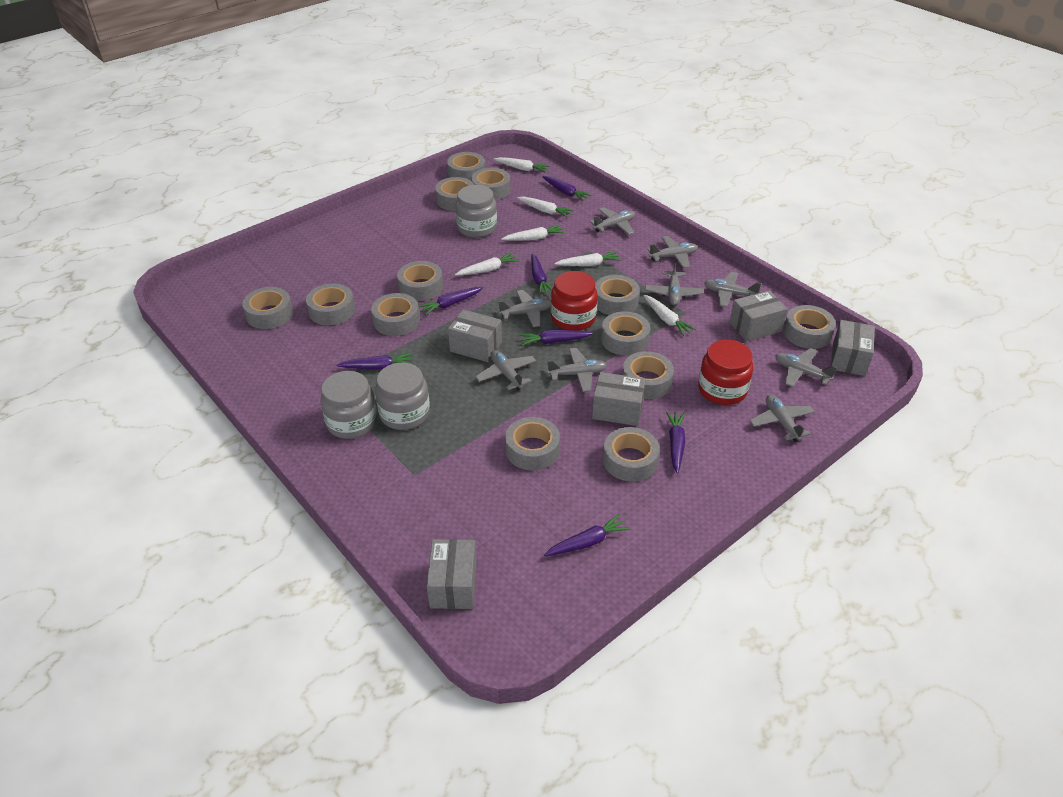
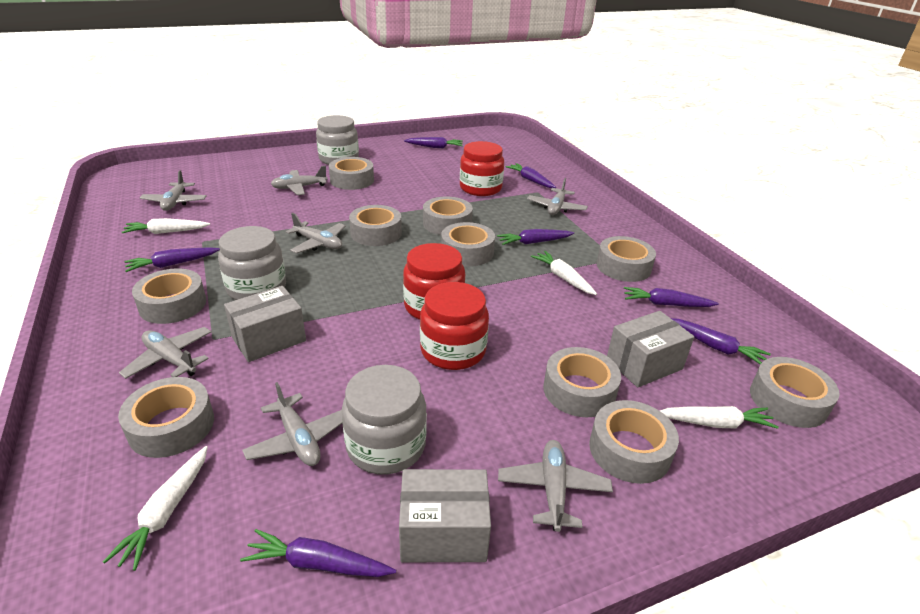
grey box: 5 -> 3
grey plane: 9 -> 7
grey tape: 13 -> 10
red jar: 2 -> 3
white carrot: 6 -> 4

